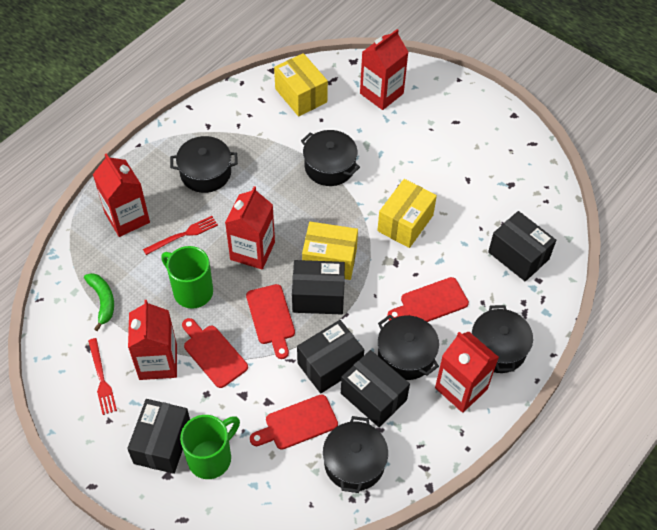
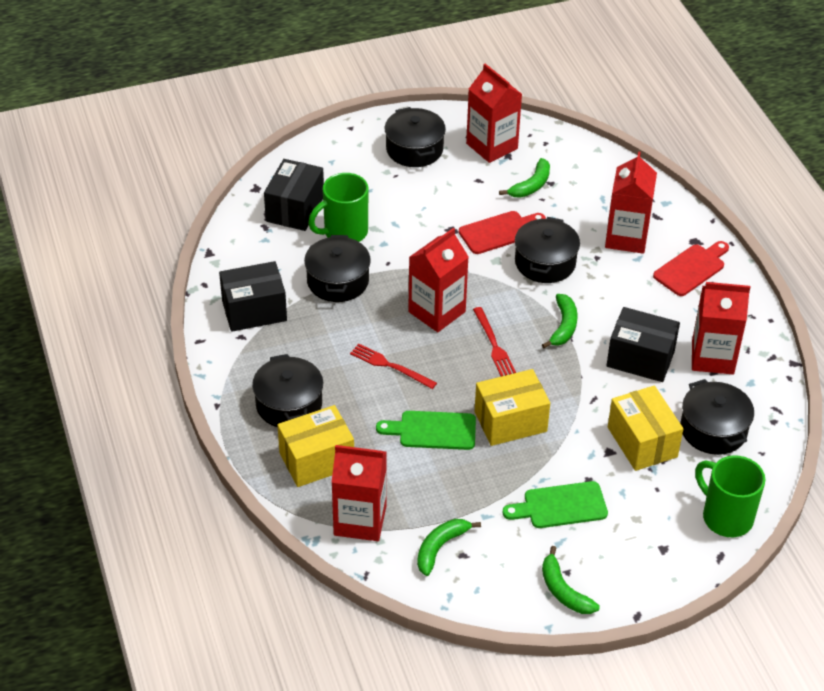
black box: 5 -> 3
green banana: 1 -> 4
green cutting board: 0 -> 2
red cutting board: 4 -> 2

